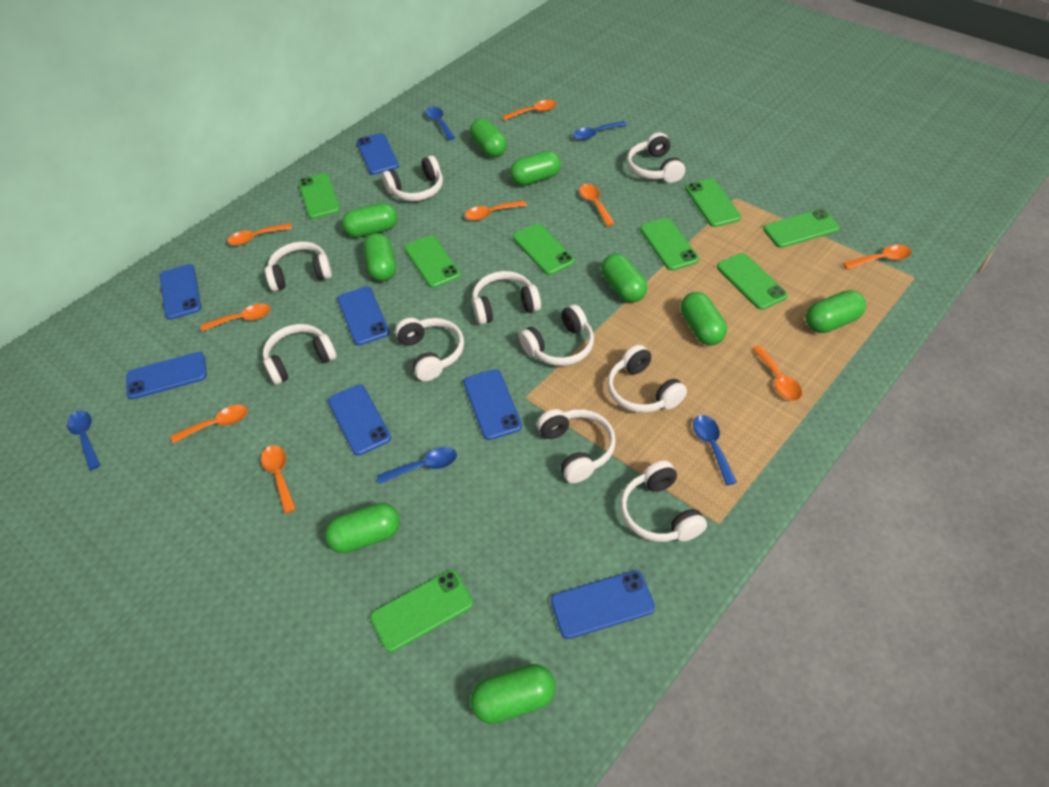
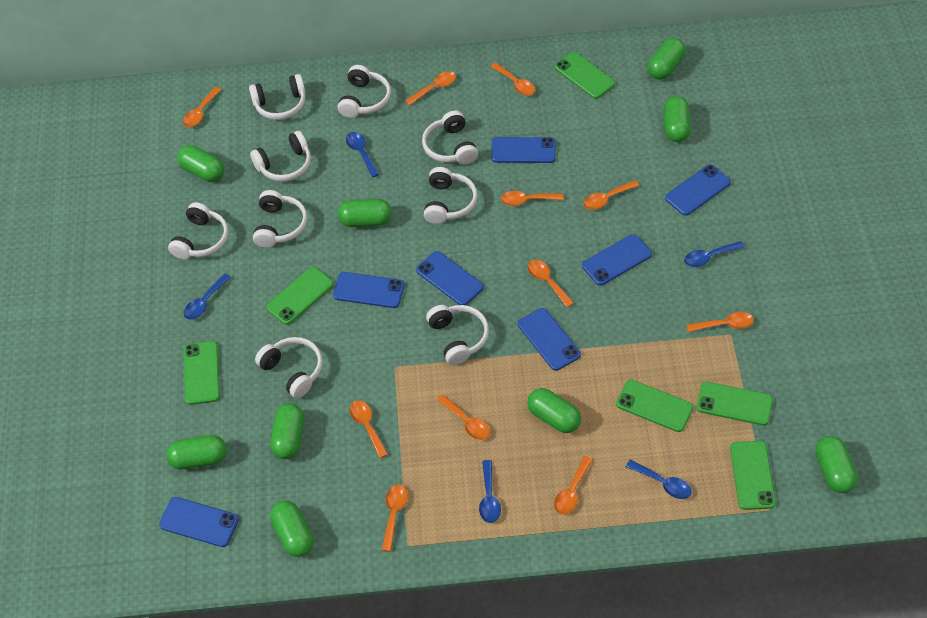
green phone: 8 -> 6
orange spoon: 9 -> 11
white headphones: 10 -> 9

